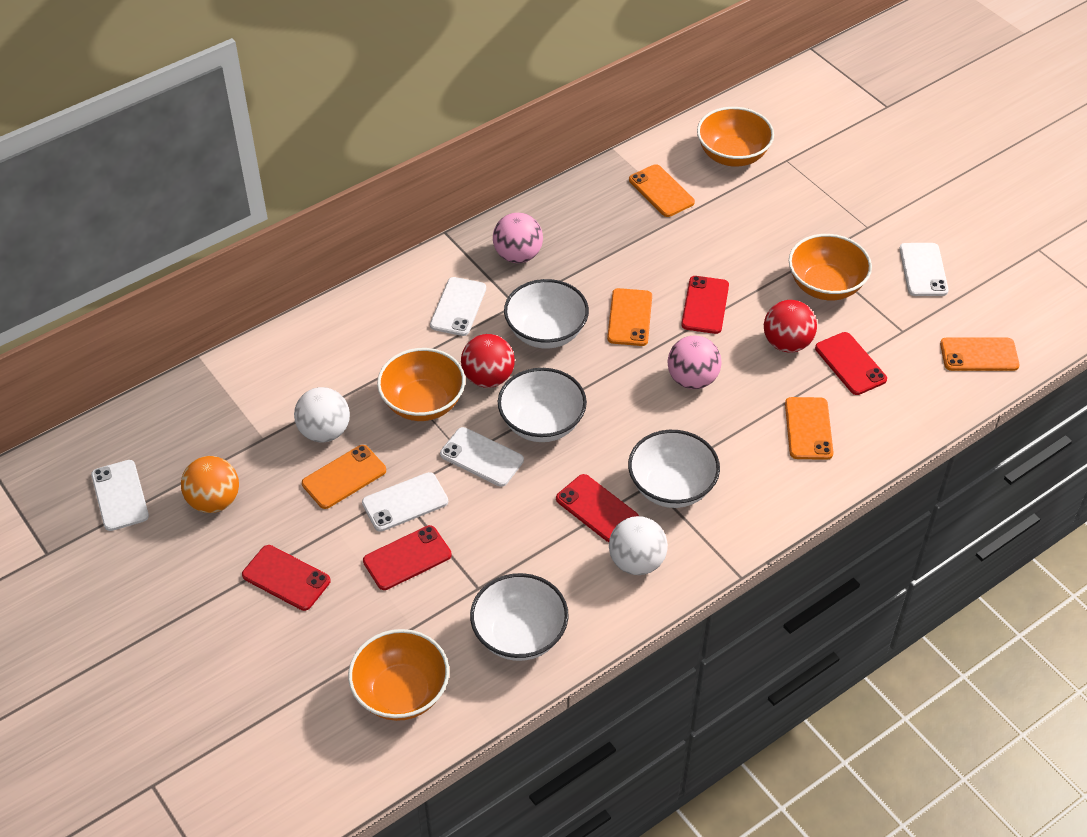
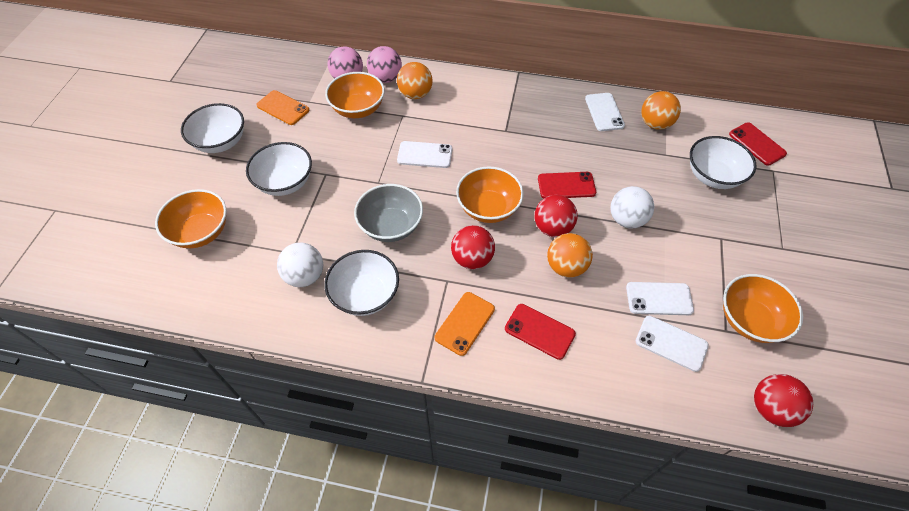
grey bowl: 0 -> 1
orange ball: 1 -> 3
orange phone: 5 -> 2
red ball: 2 -> 3
red phone: 5 -> 3
white phone: 5 -> 4

